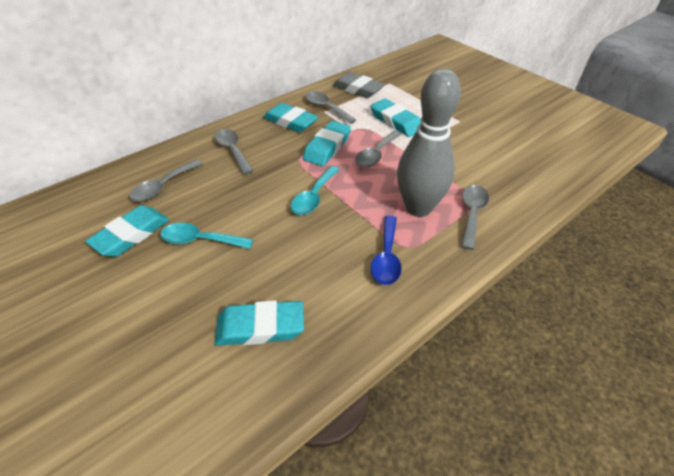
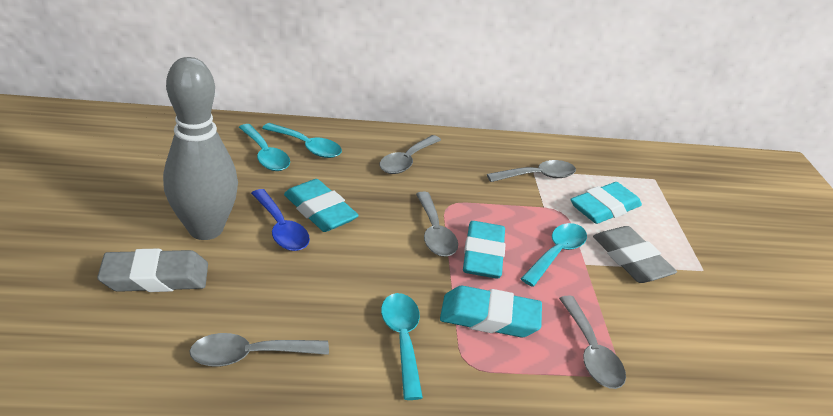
grey eraser: 1 -> 2
turquoise eraser: 5 -> 4
turquoise spoon: 2 -> 4

